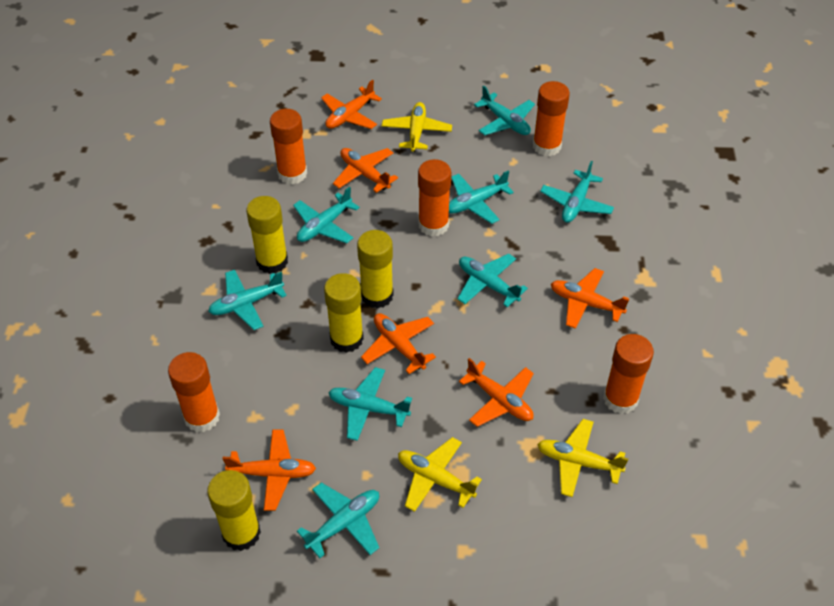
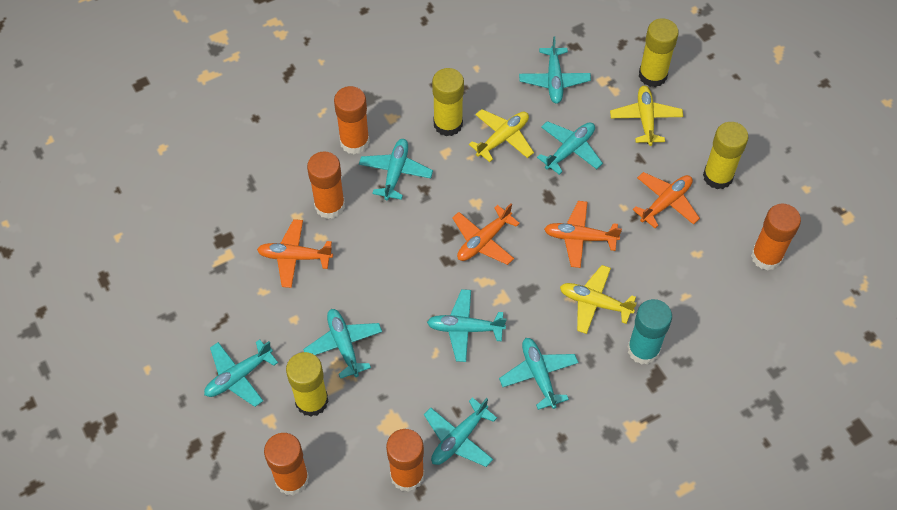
orange plane: 6 -> 4
turquoise glue stick: 0 -> 1

